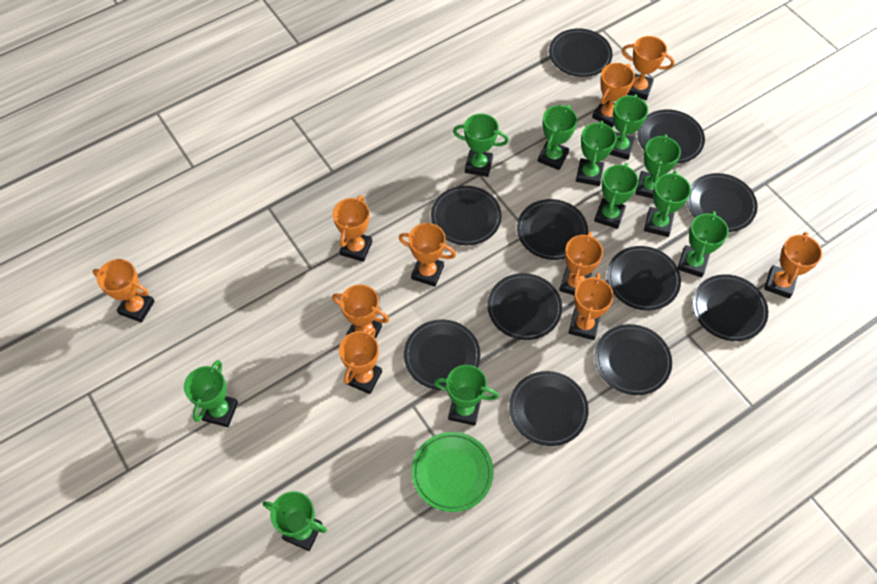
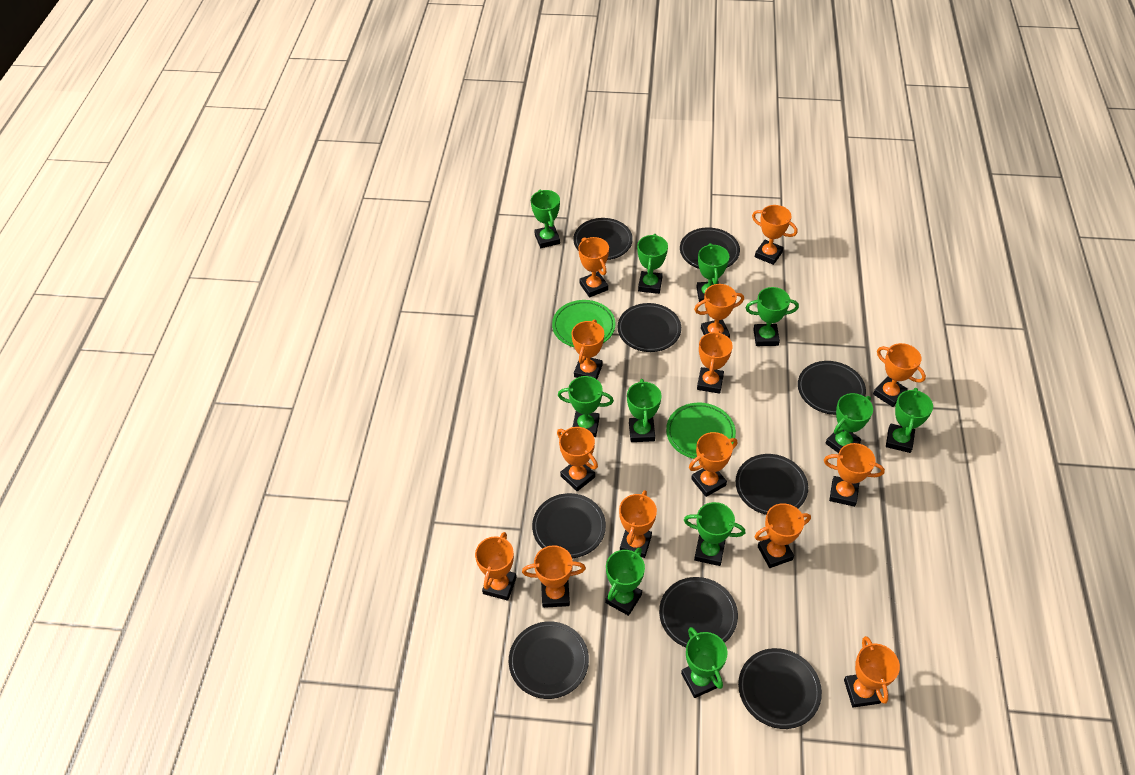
black plate: 11 -> 9
green plate: 1 -> 2
orange trophy: 10 -> 14

